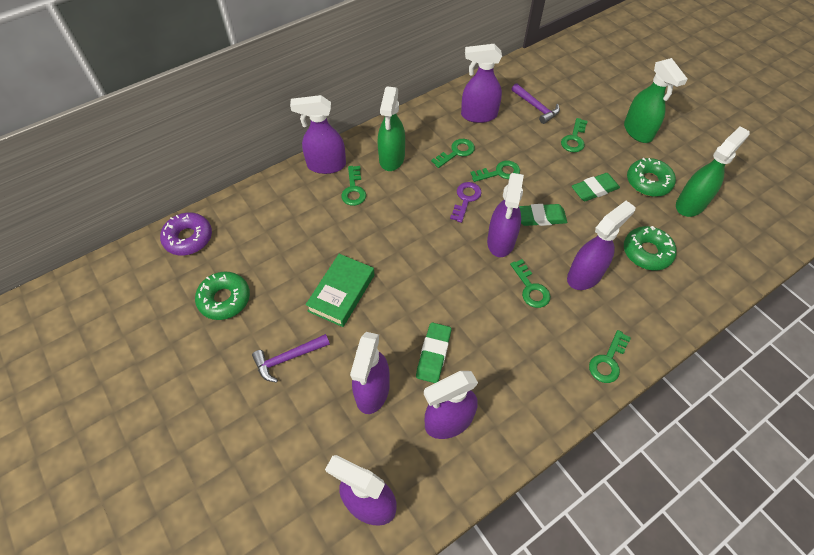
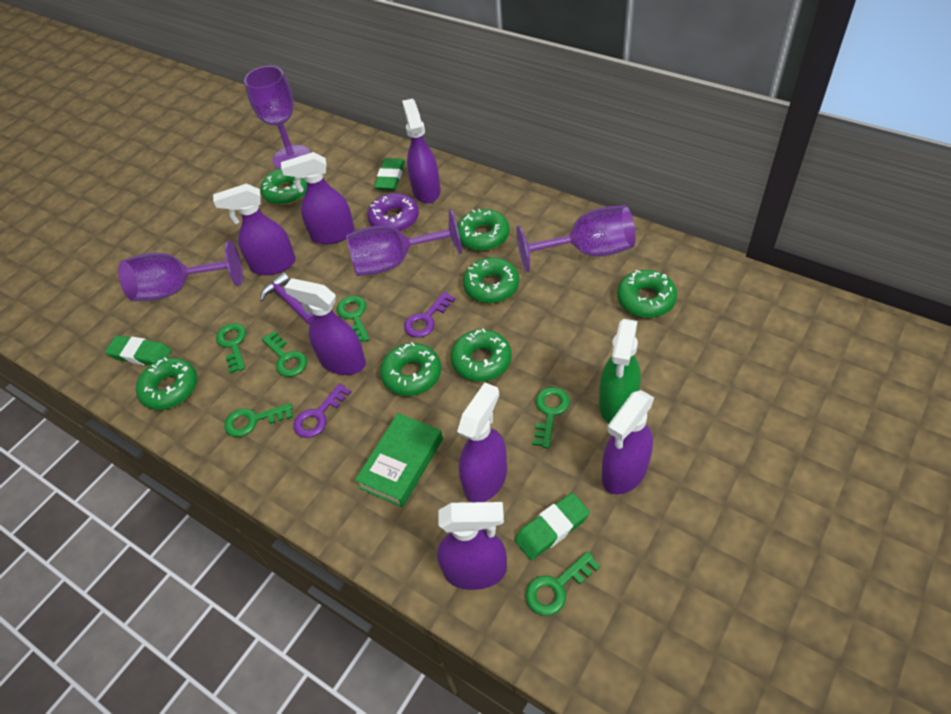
green donut: 3 -> 7
green spray bottle: 3 -> 1
purple goblet: 0 -> 4
purple hammer: 2 -> 1
purple key: 1 -> 2

